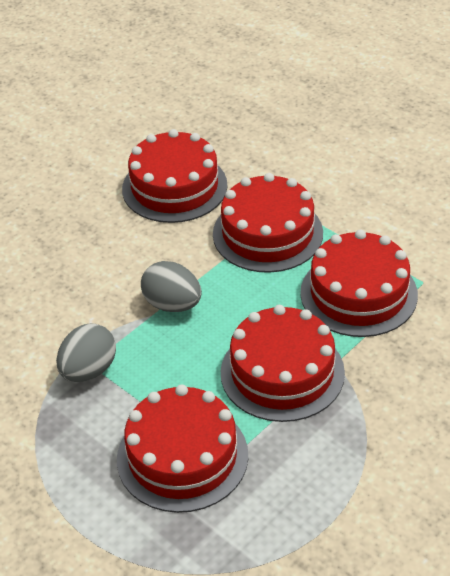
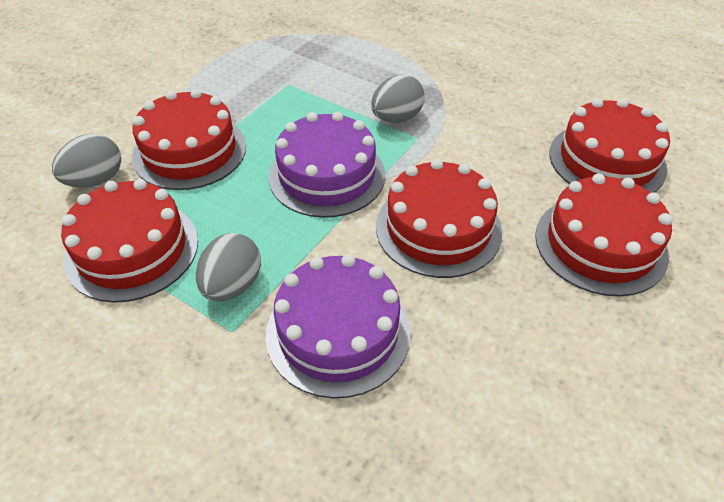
grey egg: 2 -> 3
purple cake: 0 -> 2

